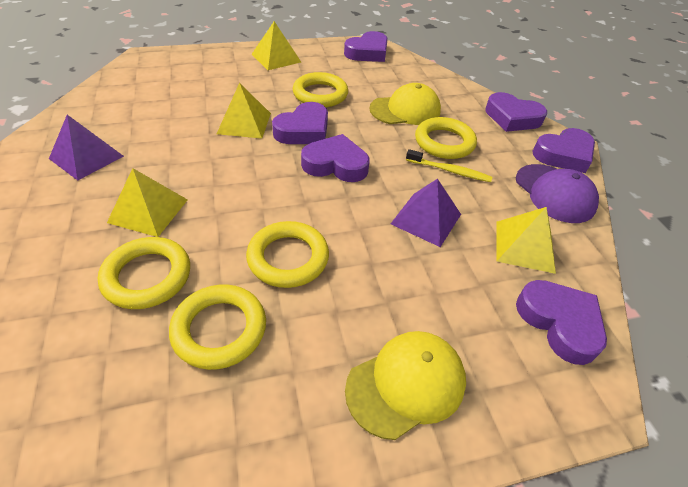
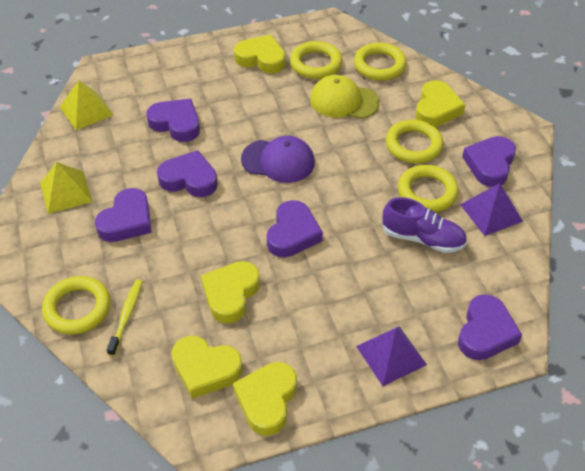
purple shoe: 0 -> 1
yellow cap: 2 -> 1
yellow heart: 0 -> 5
yellow pyramid: 4 -> 2

